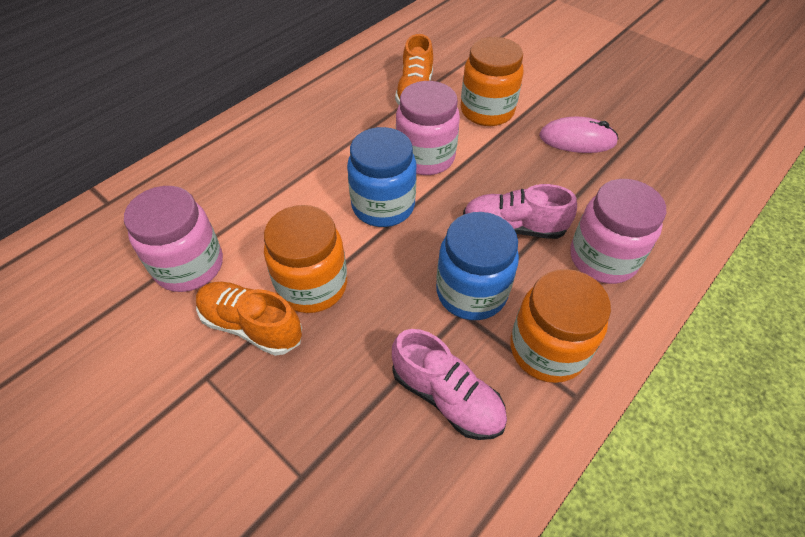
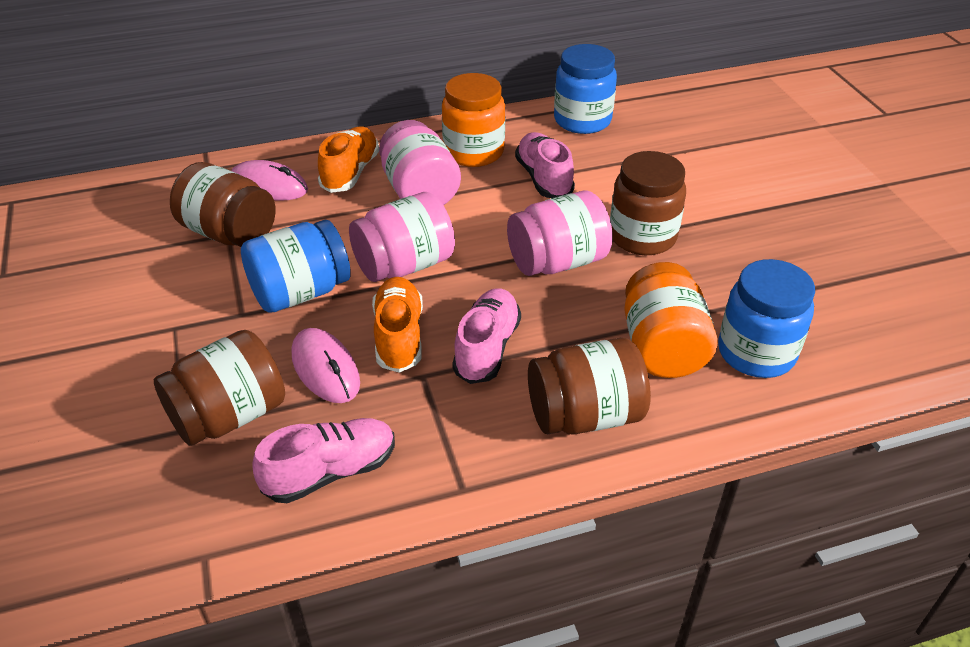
blue jar: 2 -> 3
brown jar: 0 -> 4
orange jar: 3 -> 2
pink mouse: 1 -> 2
pink shoe: 2 -> 3

